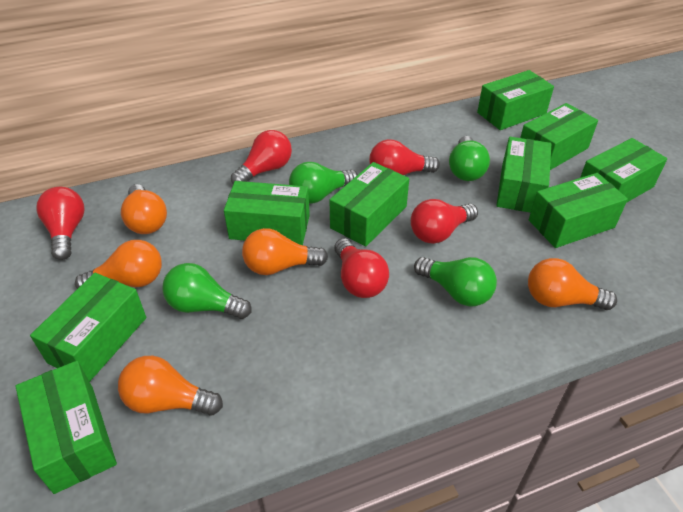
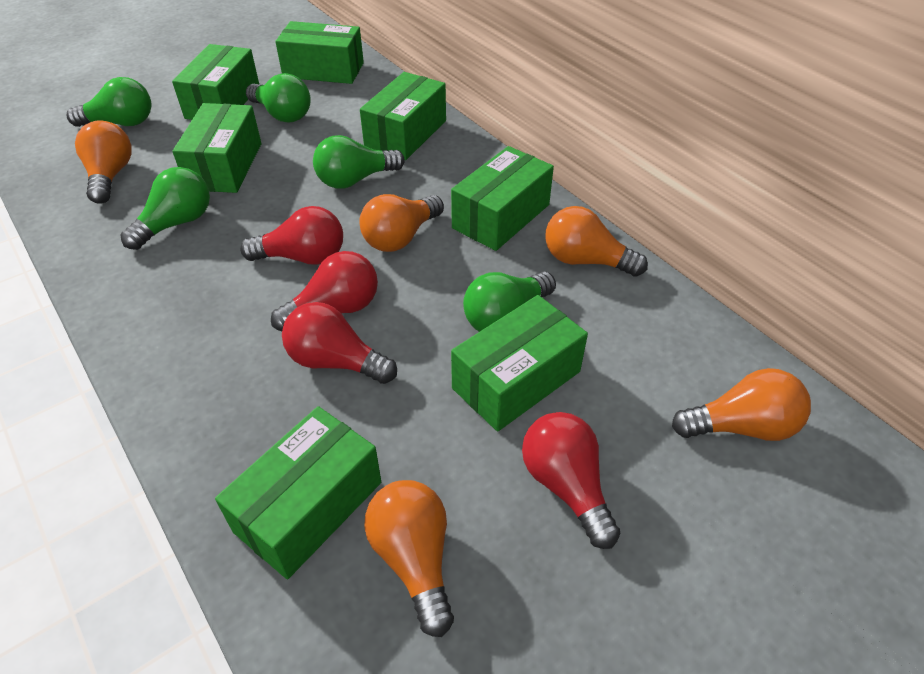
green box: 9 -> 7
green light bulb: 4 -> 5
red light bulb: 5 -> 4

